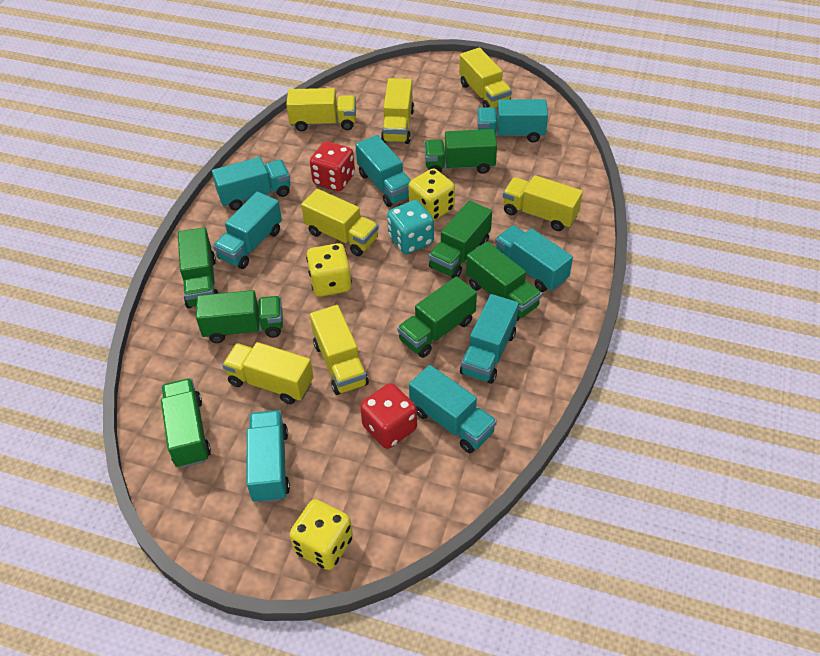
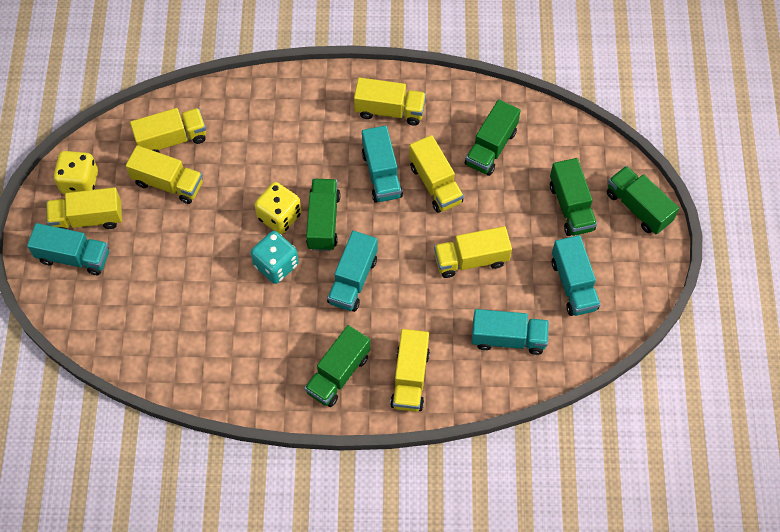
green truck: 7 -> 5
red dice: 2 -> 0
turquoise truck: 8 -> 5
yellow dice: 3 -> 2

